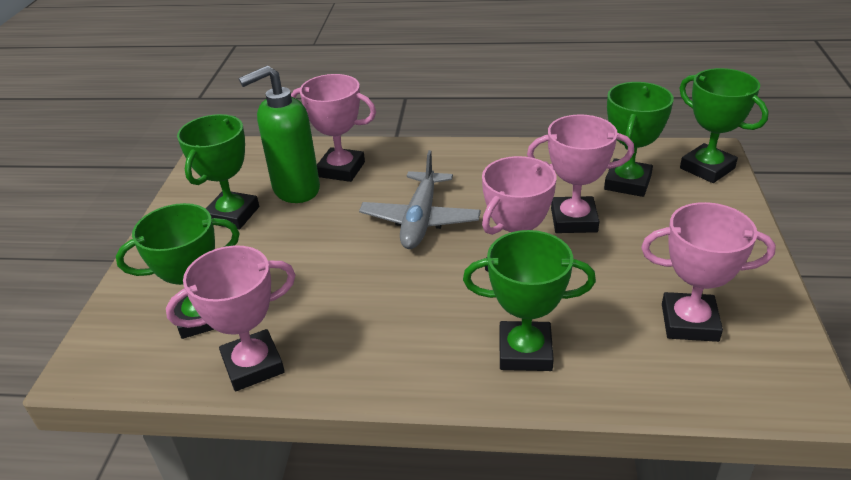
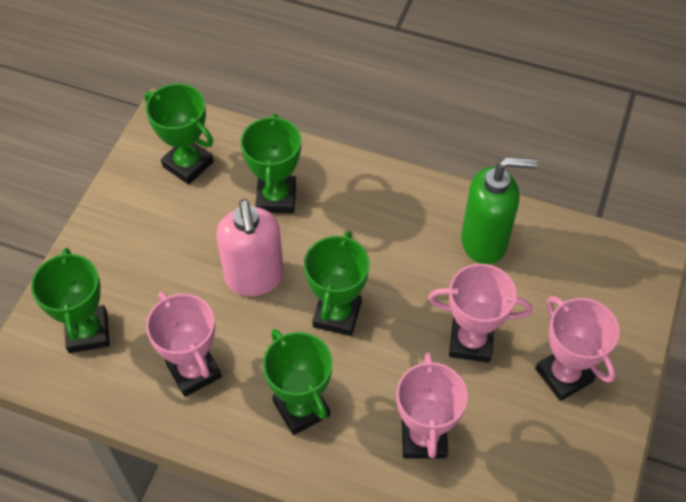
grey plane: 1 -> 0
pink soap dispenser: 0 -> 1
pink trophy: 5 -> 4

